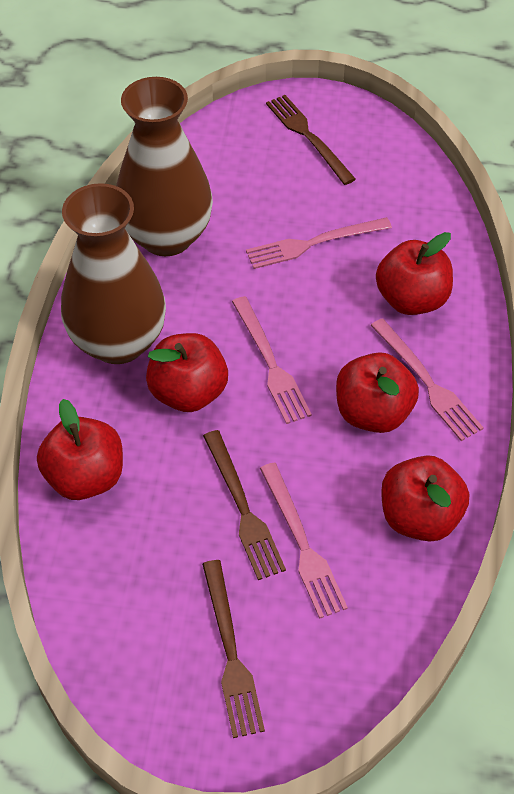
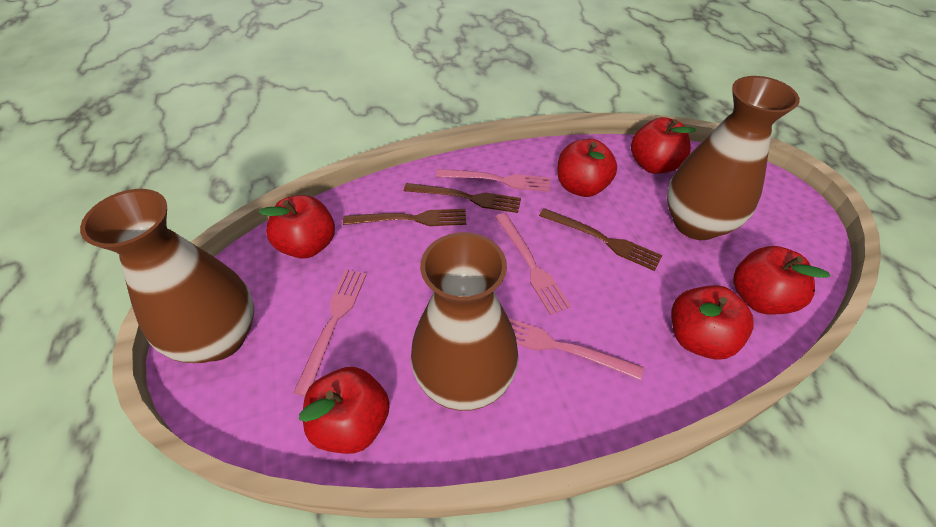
brown vase: 2 -> 3
red apple: 5 -> 6

